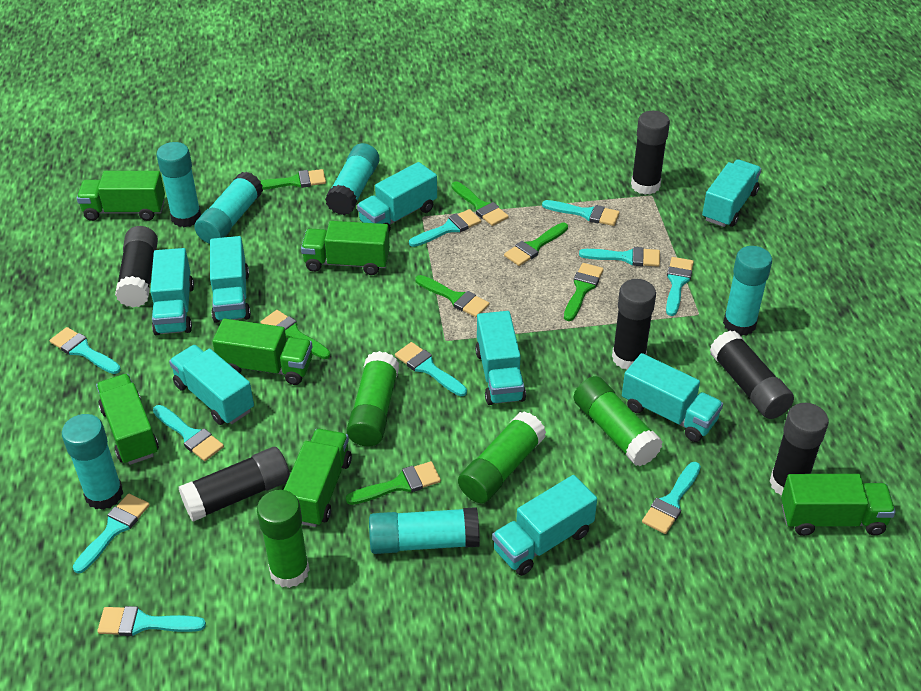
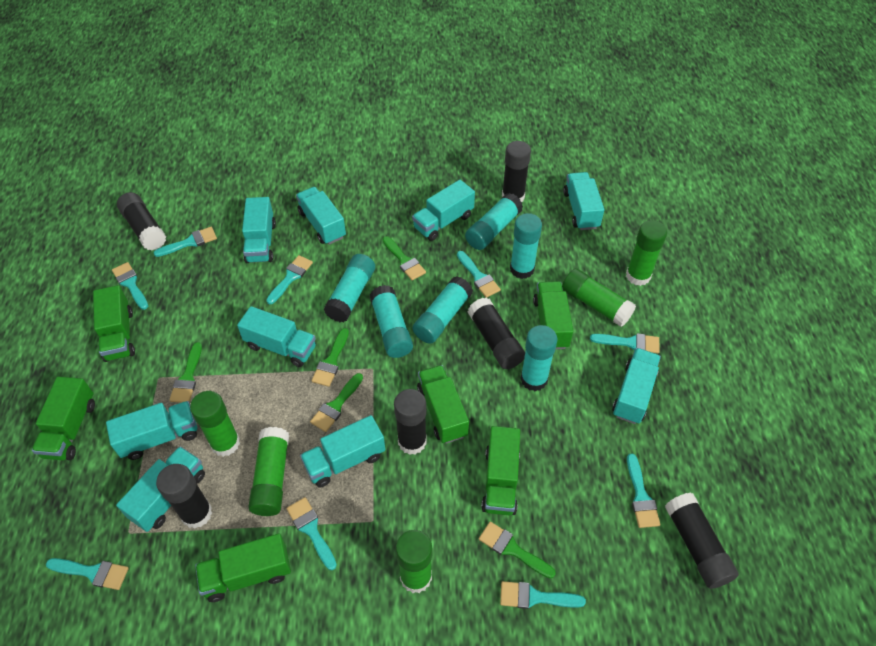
green brush: 7 -> 5
green glue stick: 4 -> 5
turquoise brush: 10 -> 9
turquoise truck: 8 -> 9

